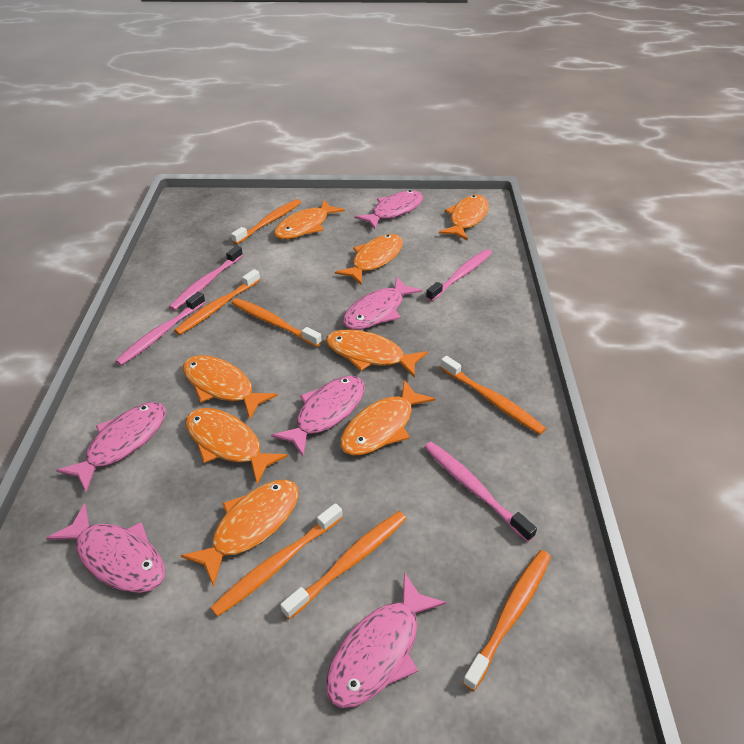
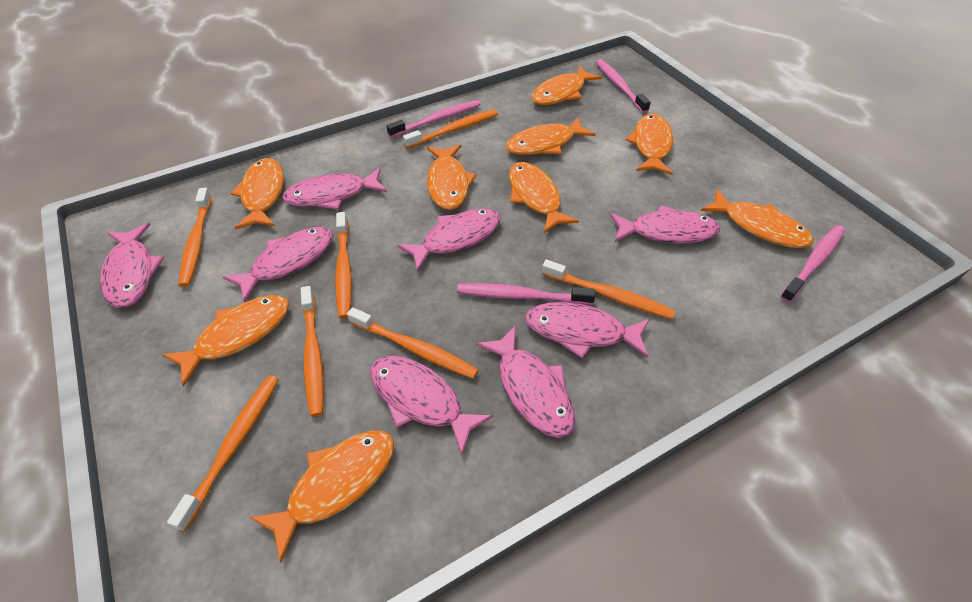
orange fish: 8 -> 9
pink fish: 6 -> 8

